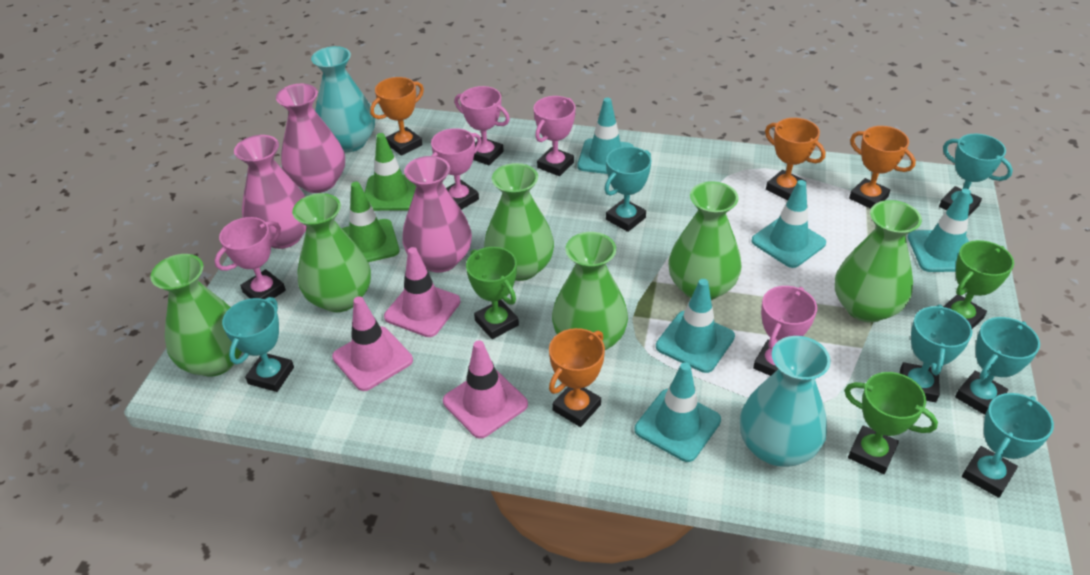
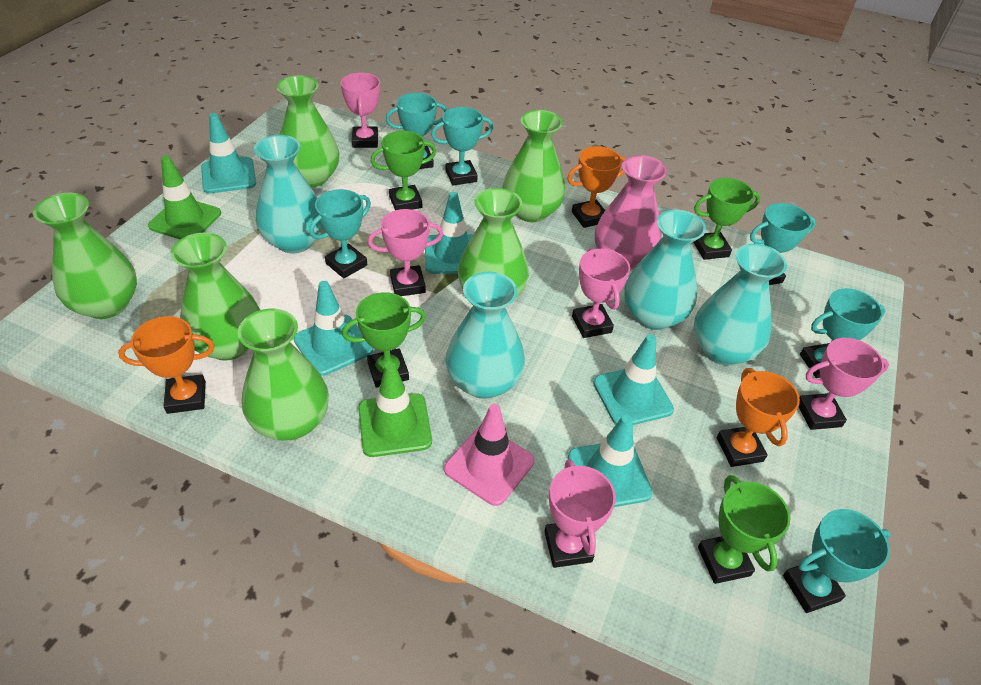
green trophy: 3 -> 4
orange trophy: 4 -> 3
pink traffic cone: 3 -> 1
pink vase: 3 -> 1
turquoise vase: 2 -> 4

